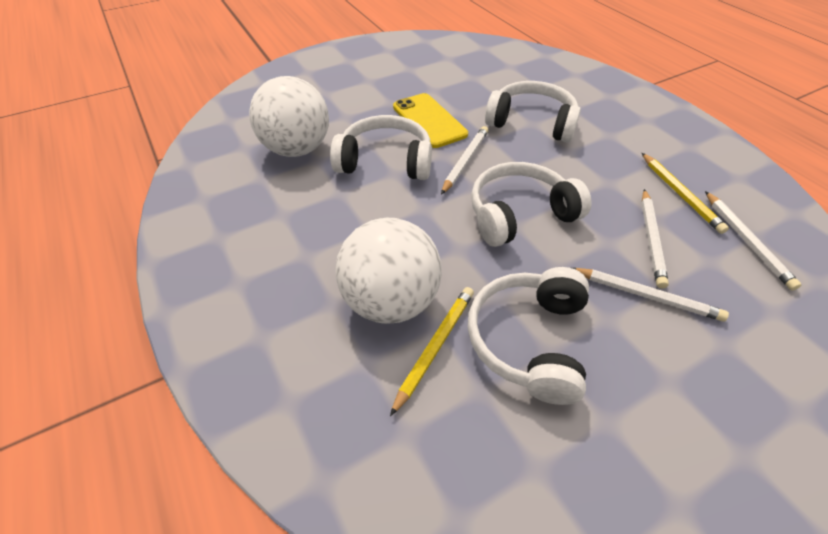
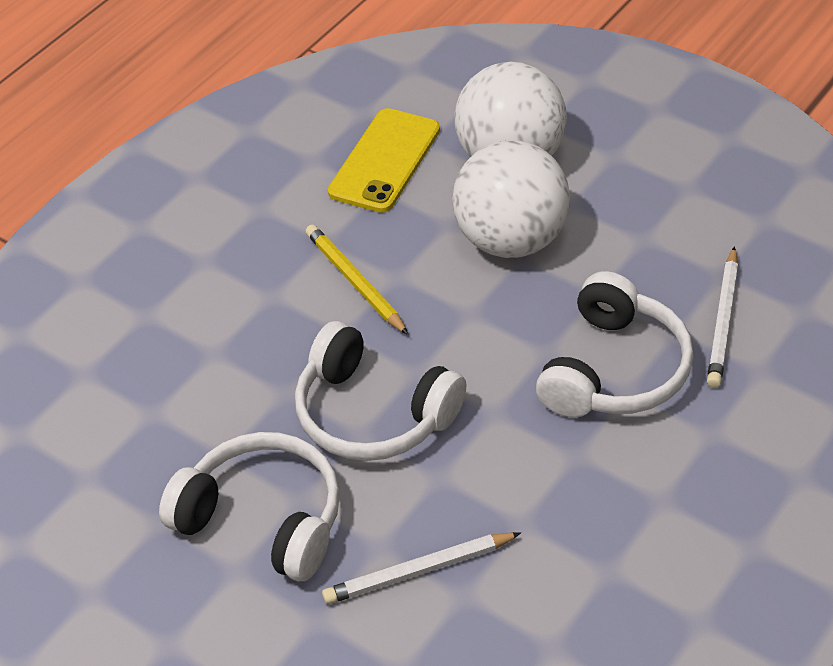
white headphones: 4 -> 3
white pencil: 4 -> 2
yellow pencil: 2 -> 1

